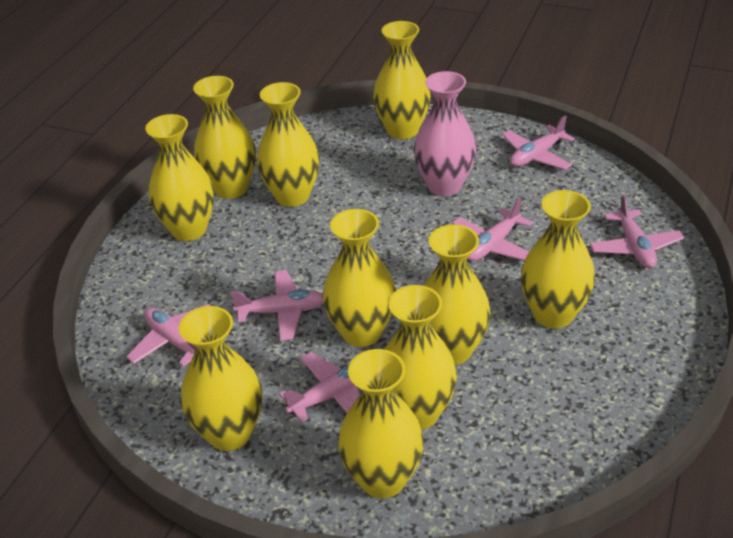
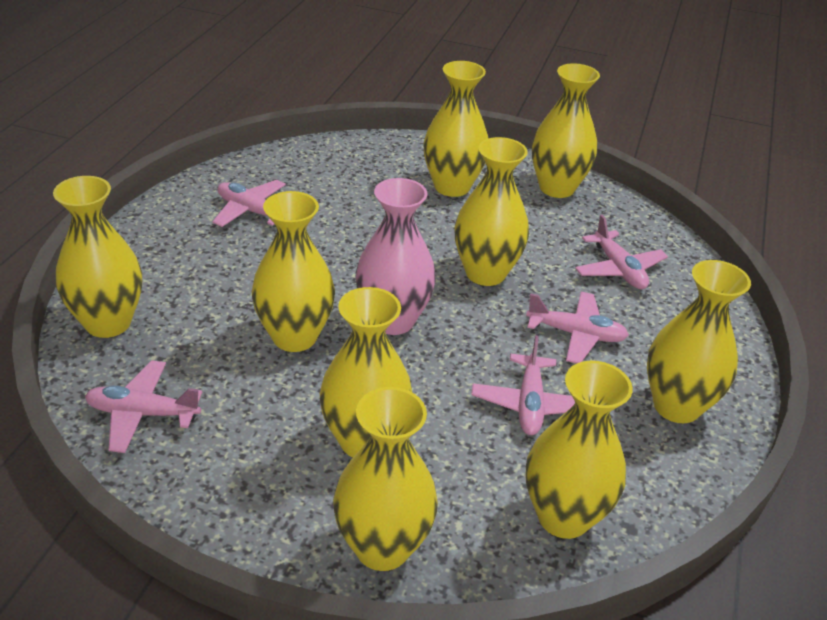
pink plane: 6 -> 5
yellow vase: 10 -> 9

